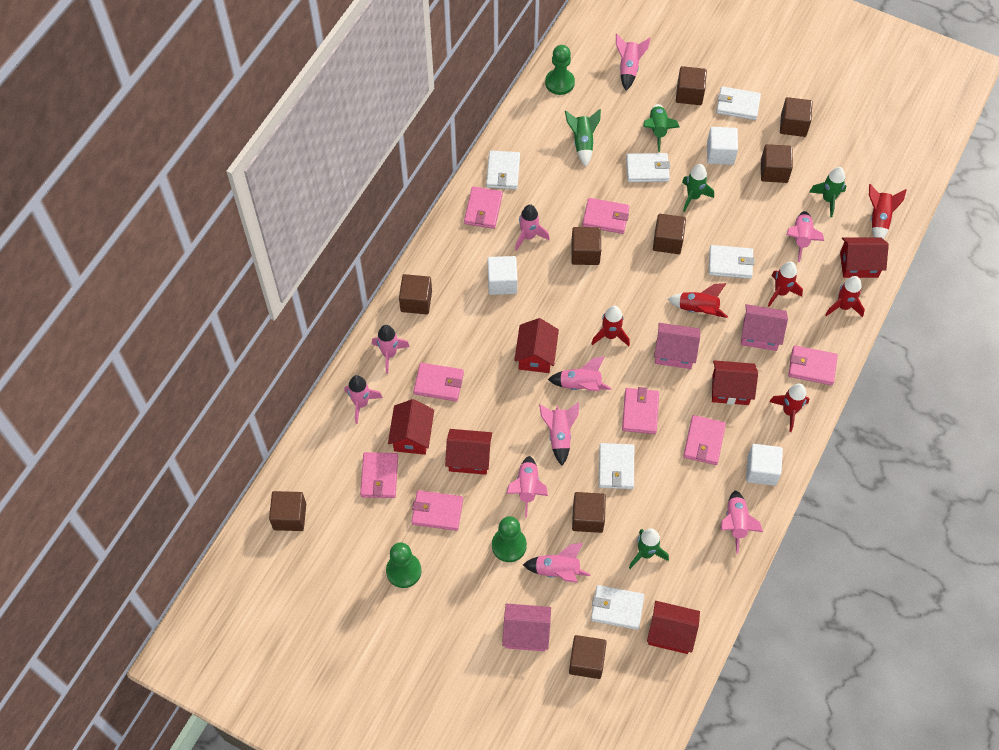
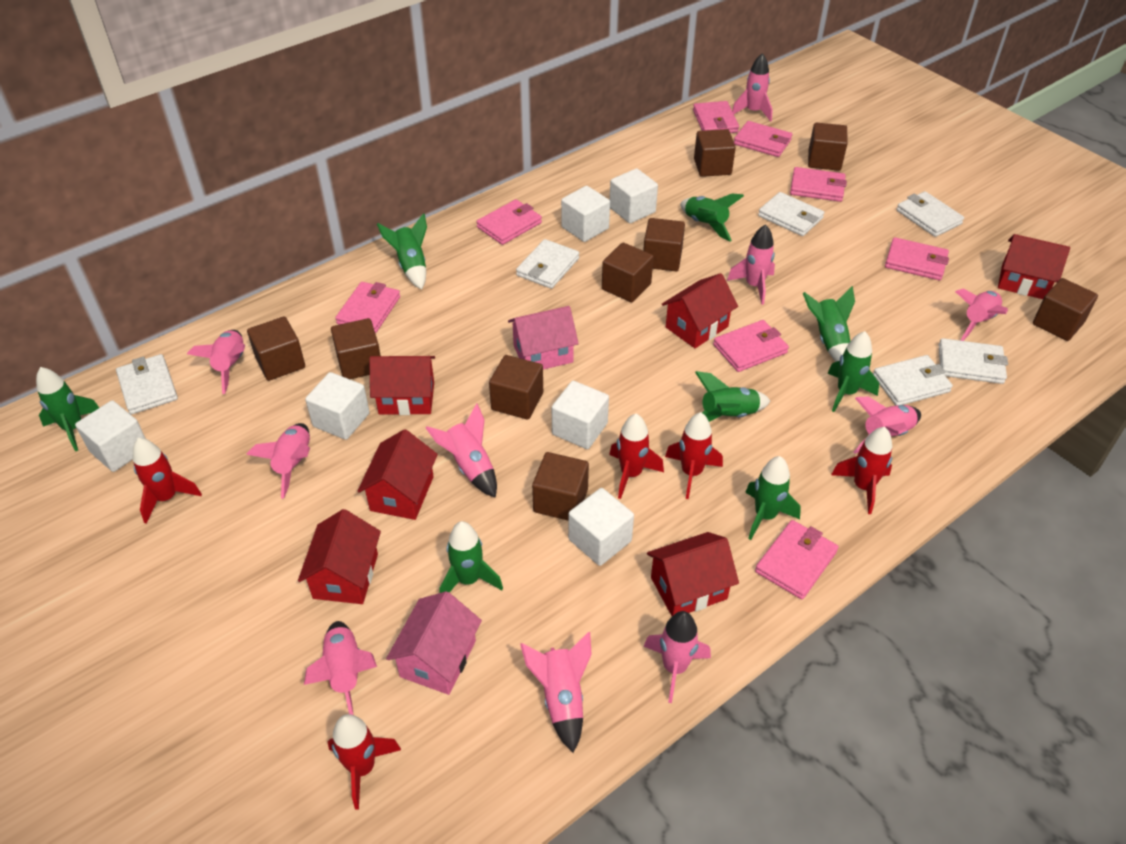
green pawn: 3 -> 0
green rocket: 5 -> 8
pink house: 3 -> 2
red rocket: 6 -> 5
white cube: 3 -> 6

